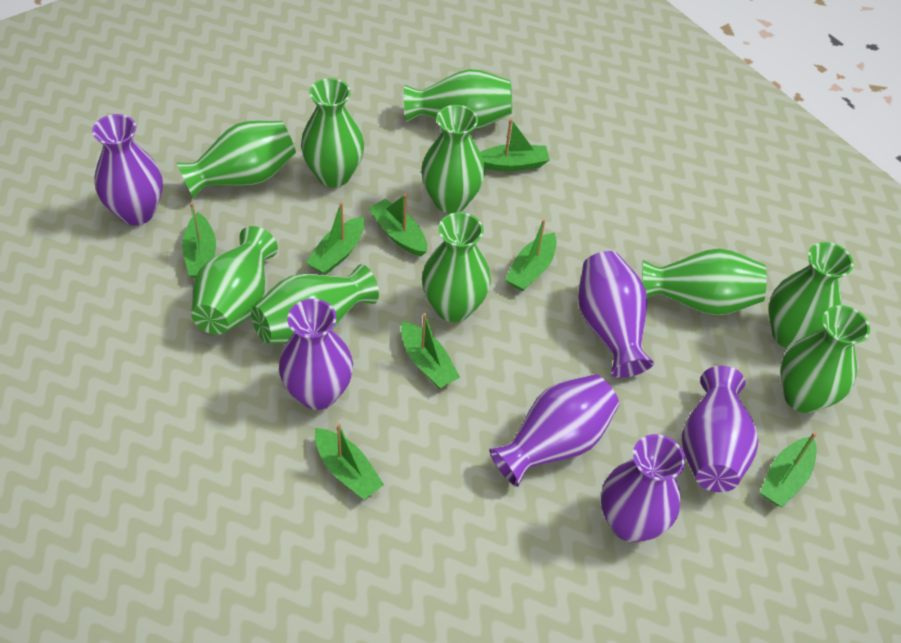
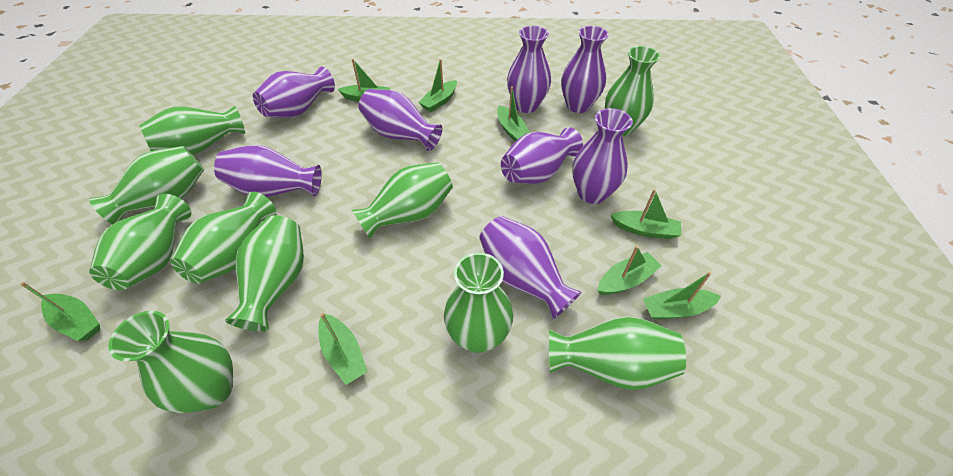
purple vase: 6 -> 8

